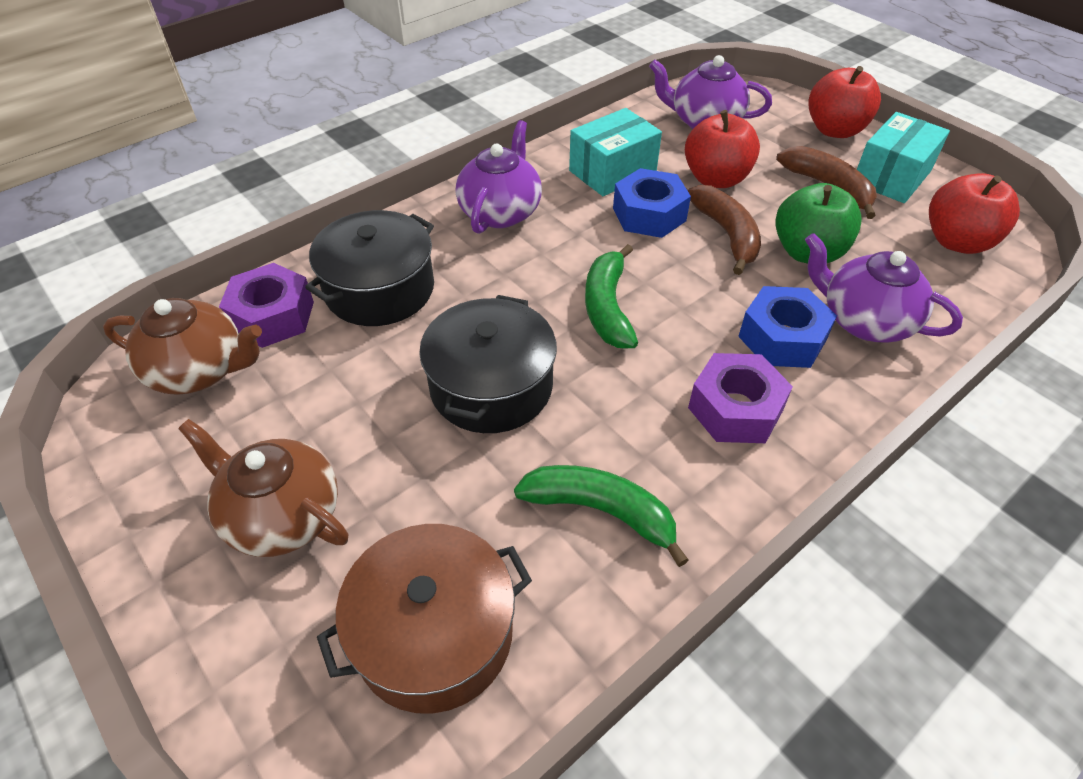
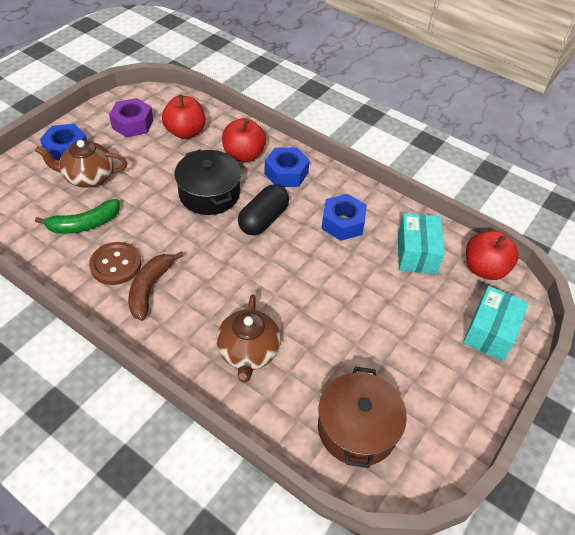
black capsule: 0 -> 1
black pot: 2 -> 1
blue nut: 2 -> 3
brown banana: 2 -> 1
brown button: 0 -> 1
green apple: 1 -> 0
green banana: 2 -> 1
purple nut: 2 -> 1
purple teapot: 3 -> 0

